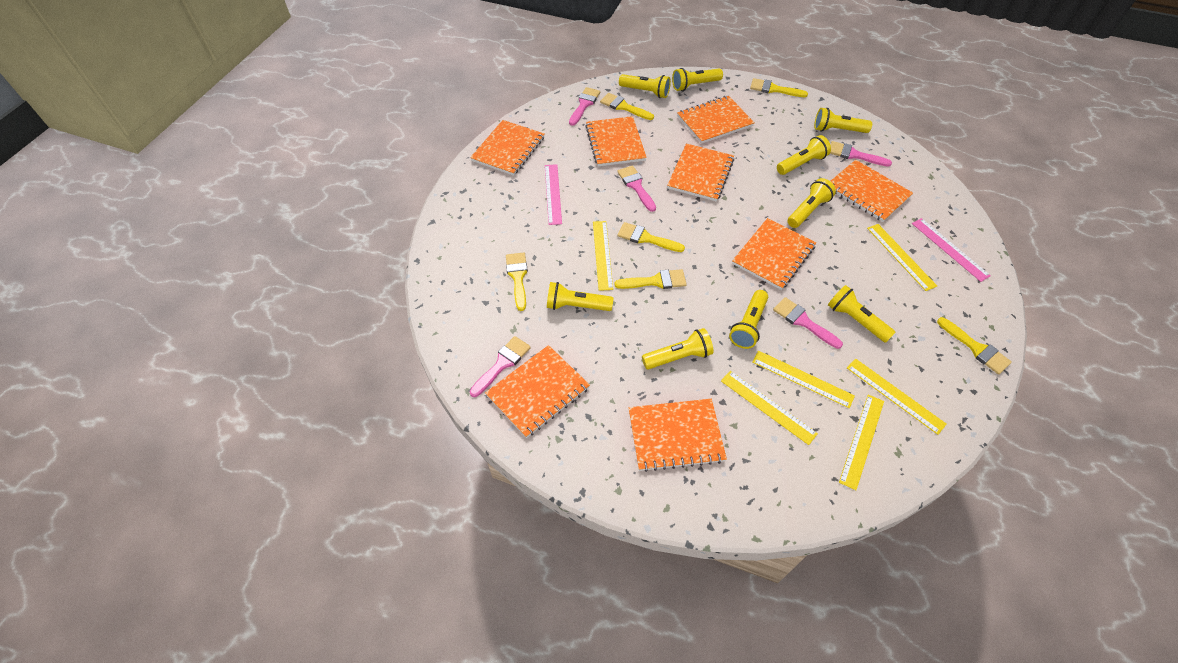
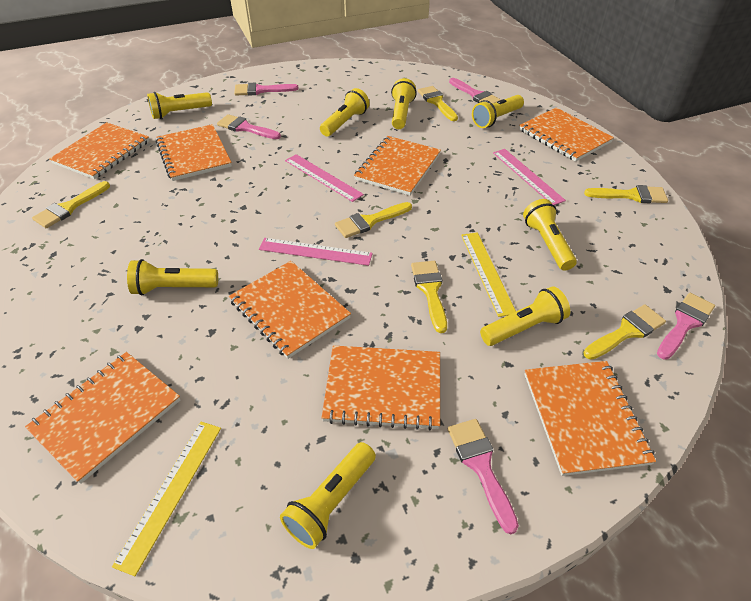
pink ruler: 2 -> 3
yellow flashlight: 9 -> 8
yellow ruler: 6 -> 2

